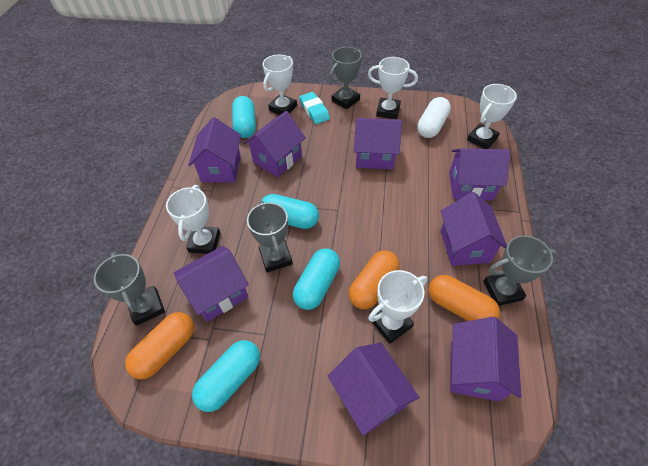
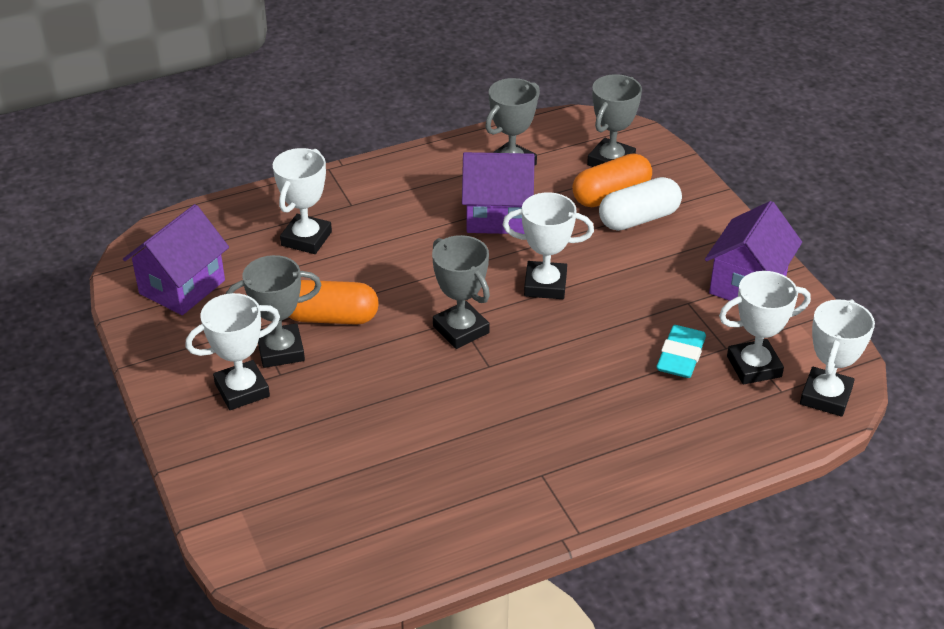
orange capsule: 3 -> 2
purple house: 8 -> 3
turquoise capsule: 4 -> 0

